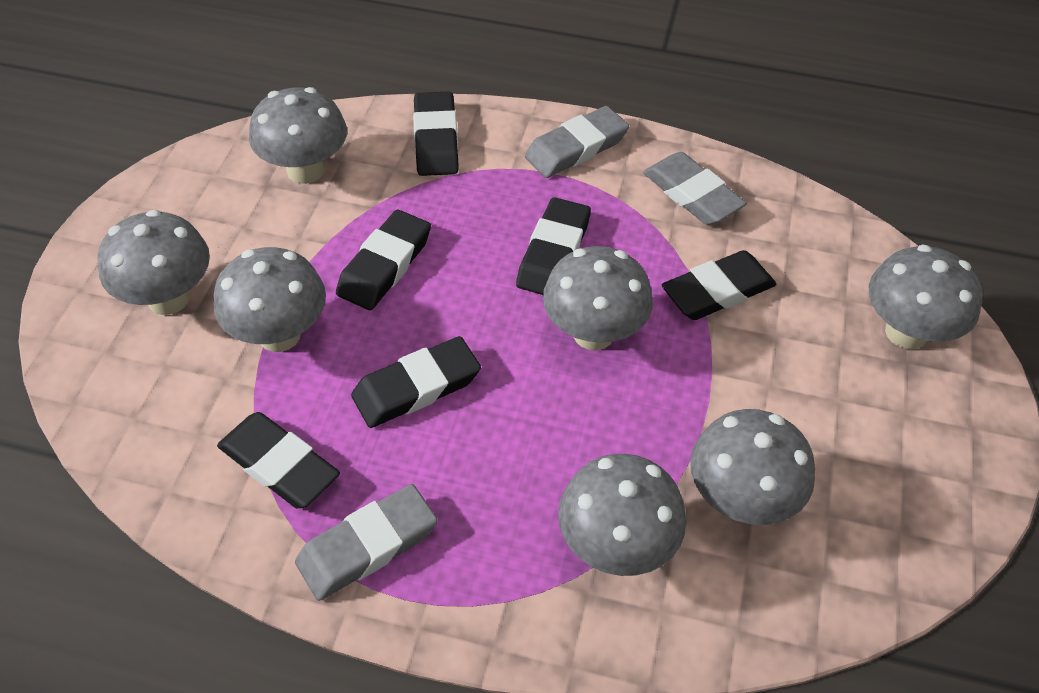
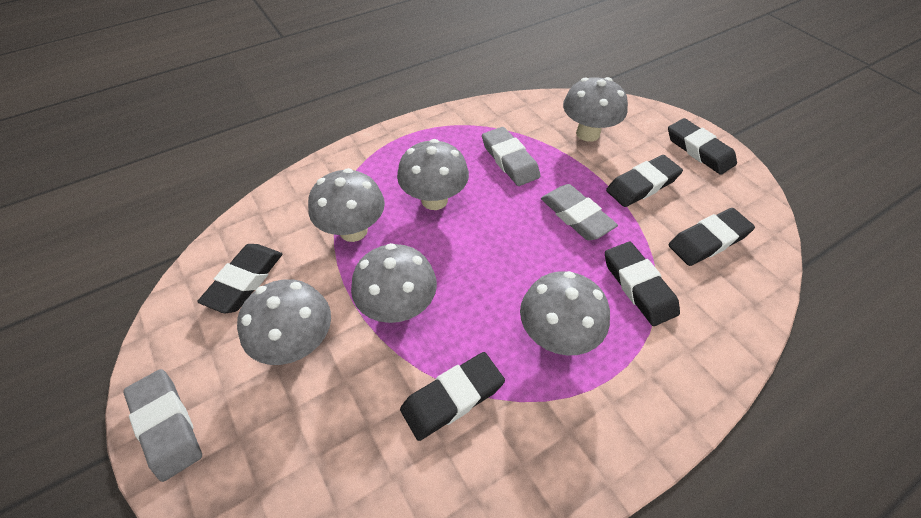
grey mushroom: 7 -> 6

